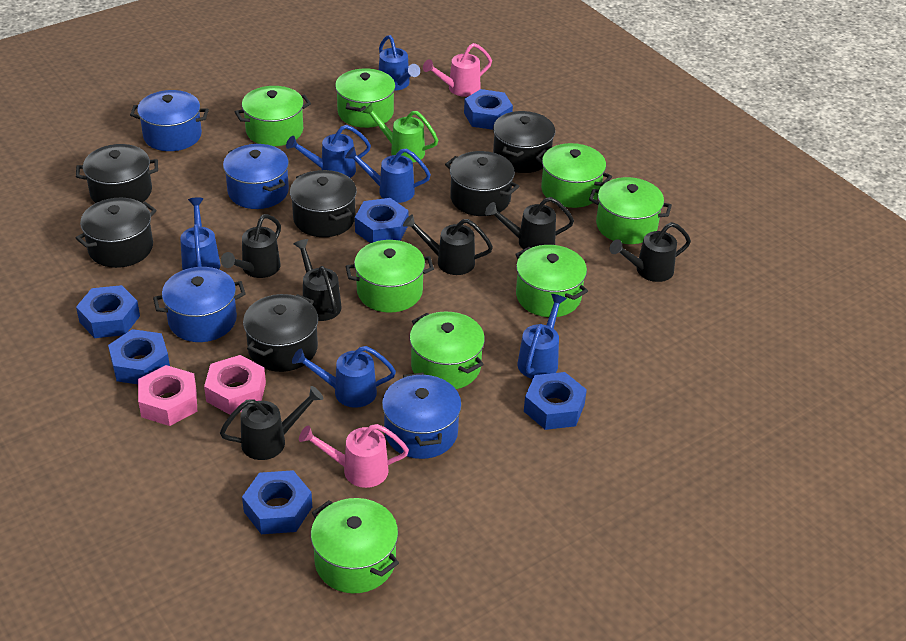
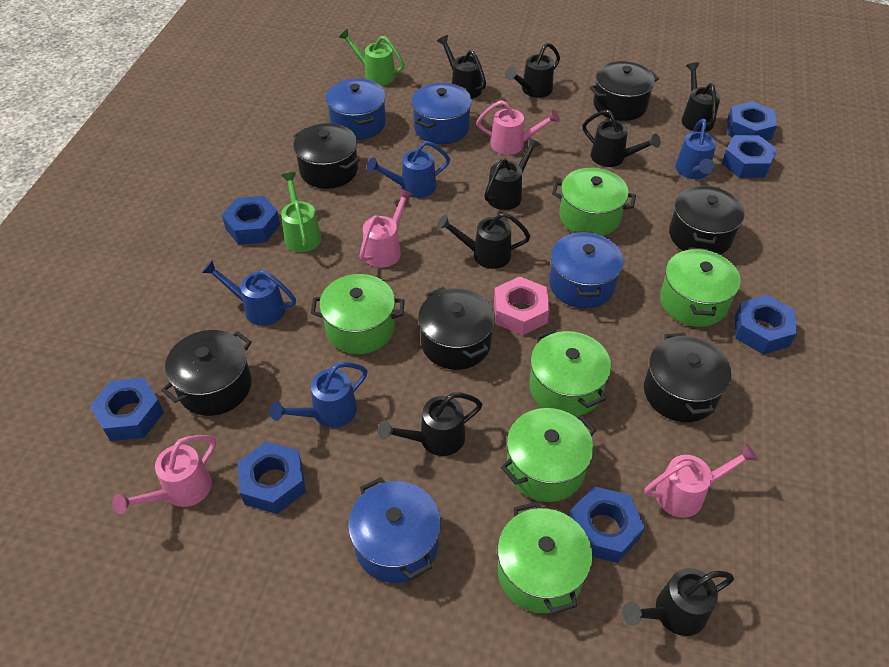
black watering can: 6 -> 8
blue nut: 6 -> 7
blue watering can: 6 -> 4
green pot: 8 -> 6
green watering can: 1 -> 2
pink nut: 2 -> 1
pink watering can: 2 -> 4

